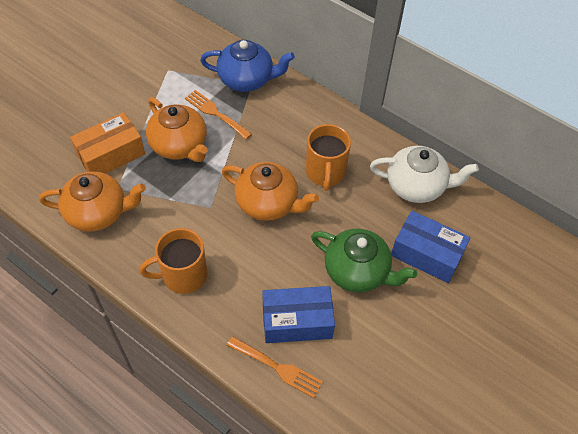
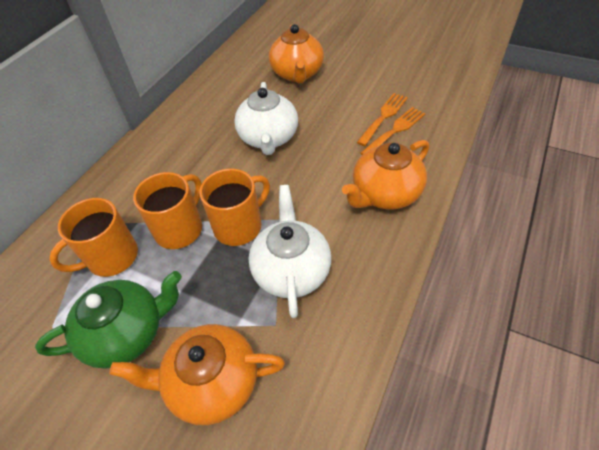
blue box: 2 -> 0
blue teapot: 1 -> 0
orange box: 1 -> 0
orange mug: 2 -> 3
white teapot: 1 -> 2

